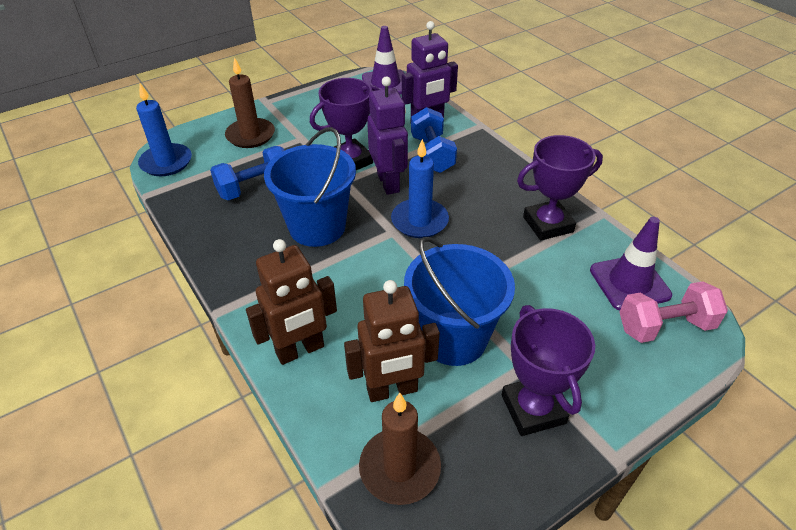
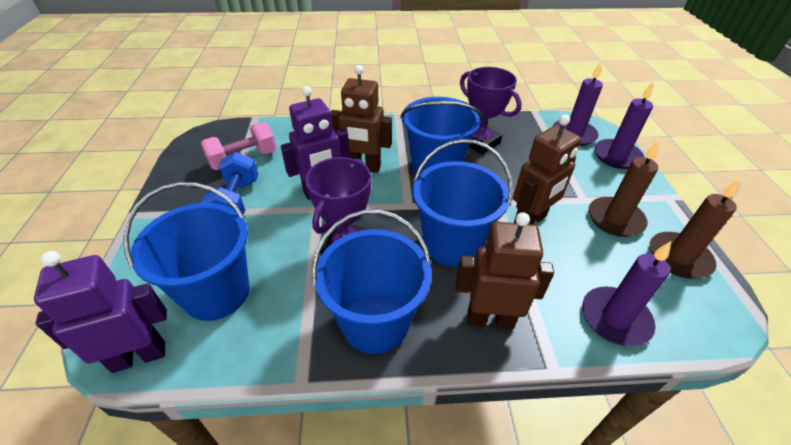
blue bucket: 2 -> 4
blue candle: 2 -> 0
blue dumbbell: 2 -> 1
brown robot: 2 -> 3
purple candle: 0 -> 3
purple traffic cone: 2 -> 0
purple trophy: 3 -> 2

